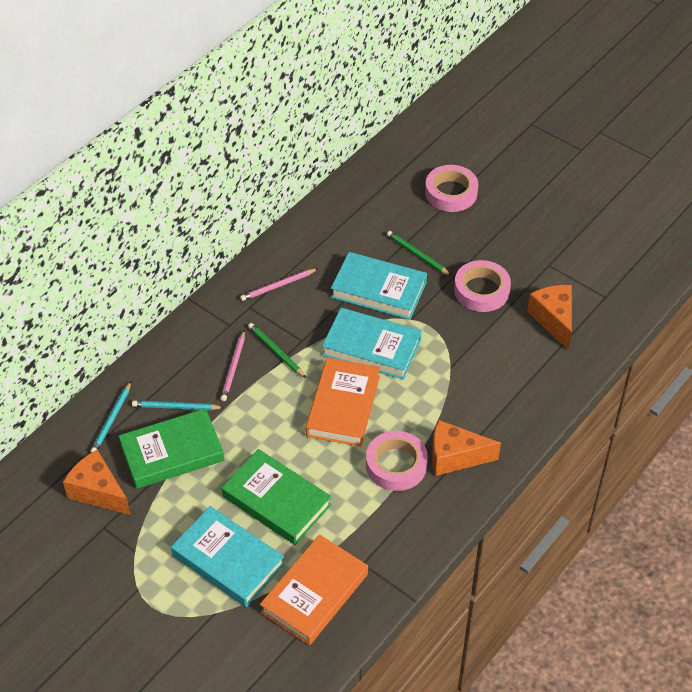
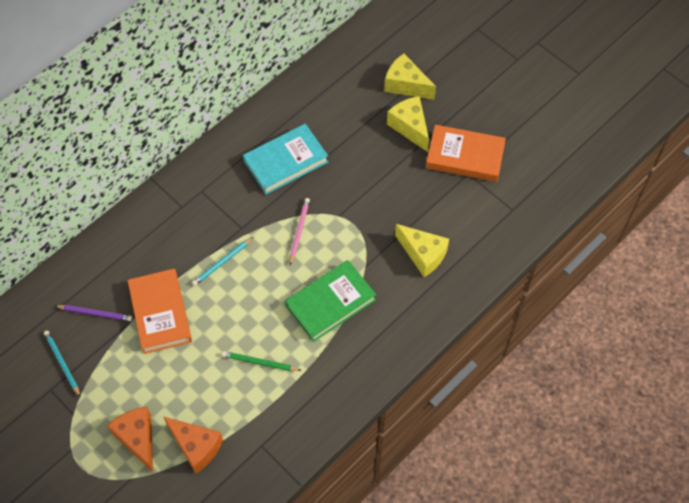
green book: 2 -> 1
green pencil: 2 -> 1
orange cheese: 3 -> 2
pink pencil: 2 -> 1
pink tape: 3 -> 0
purple pencil: 0 -> 1
turquoise book: 3 -> 1
yellow cheese: 0 -> 3

